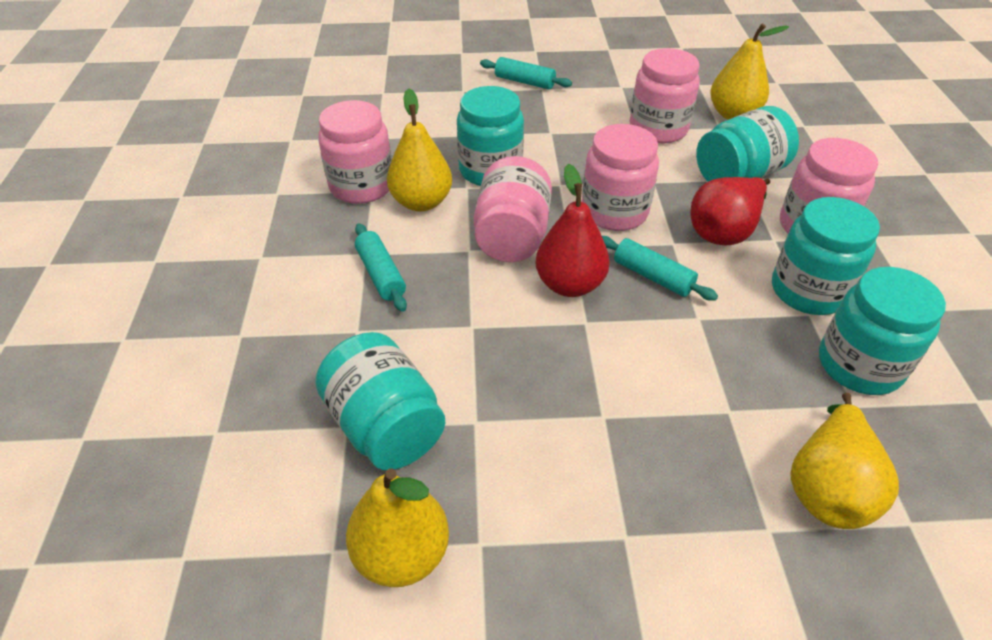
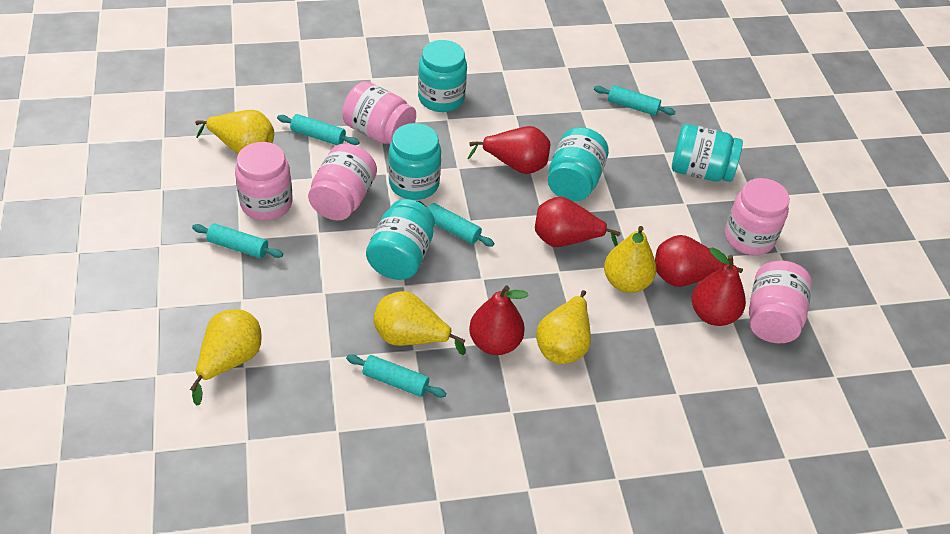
red pear: 2 -> 5
turquoise rolling pin: 3 -> 5
yellow pear: 4 -> 5

